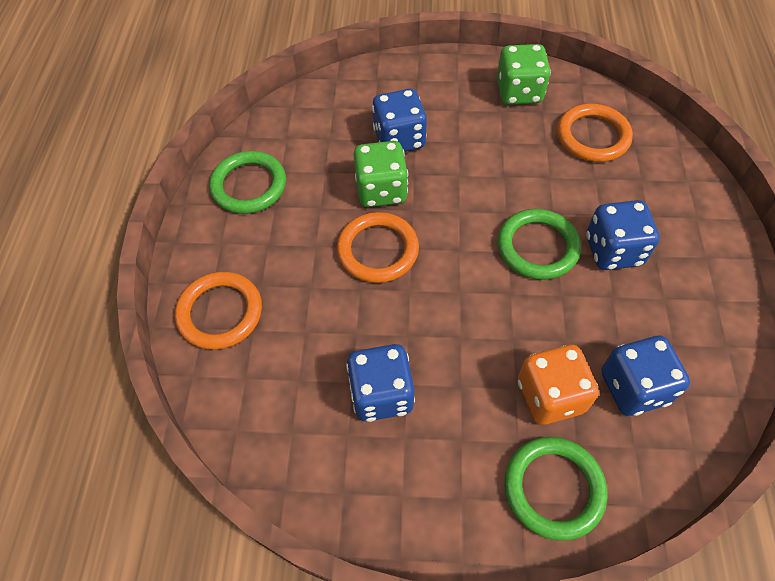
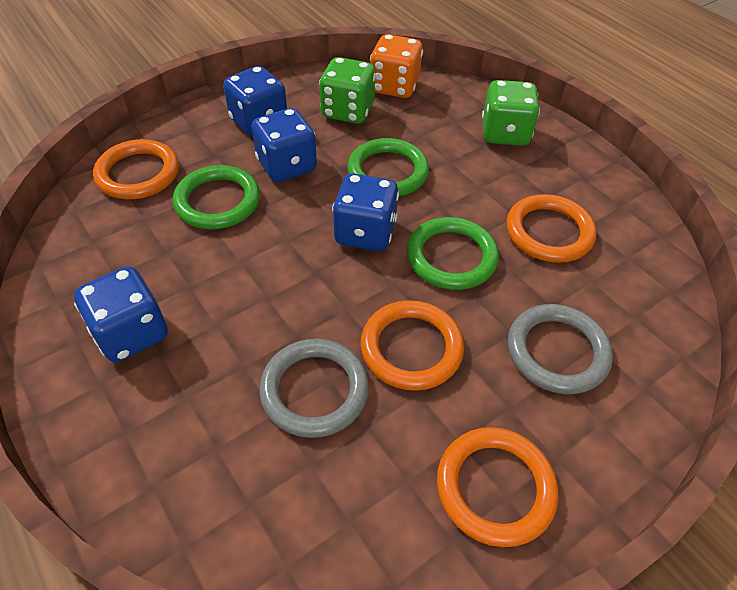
grey ring: 0 -> 2
orange ring: 3 -> 4

